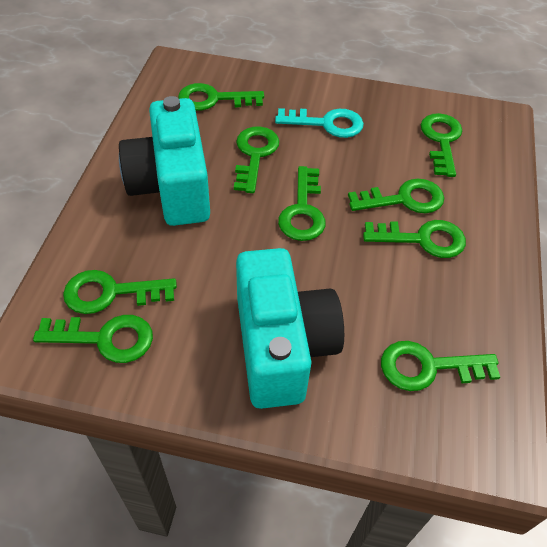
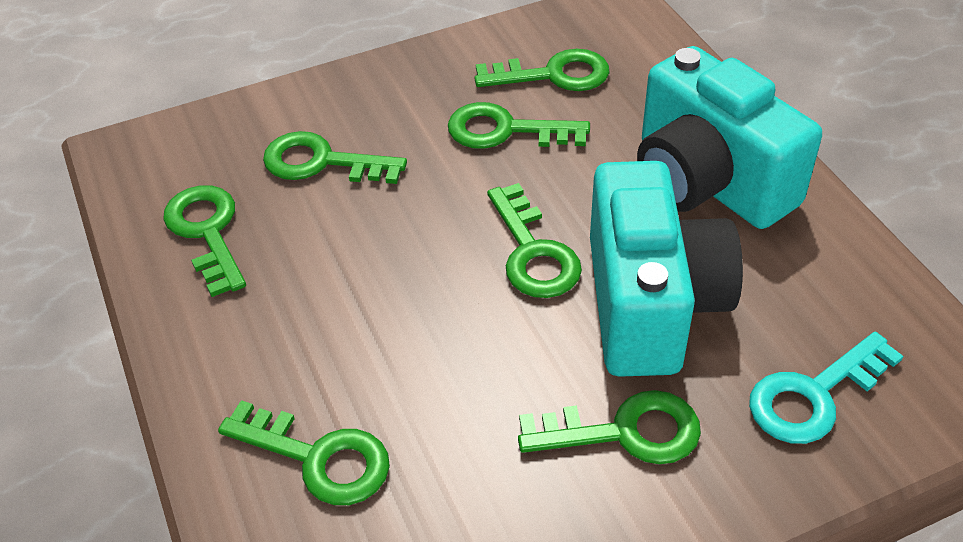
green key: 9 -> 7

